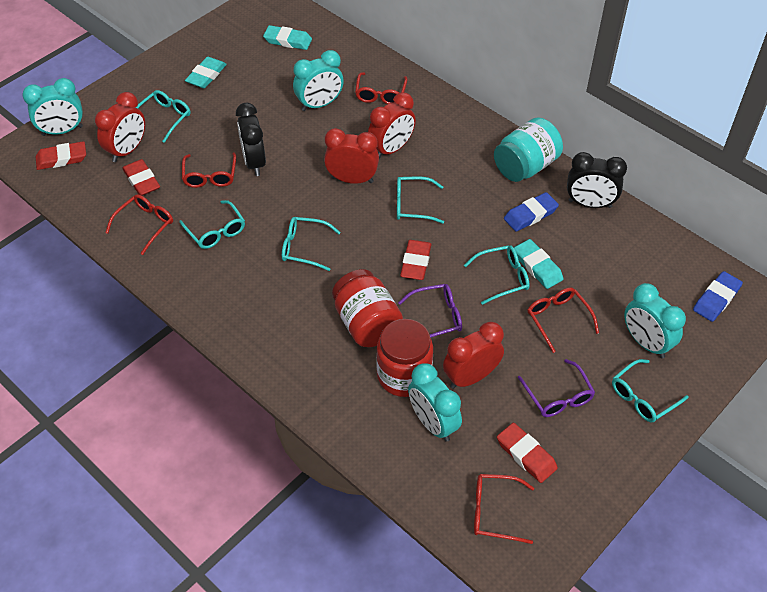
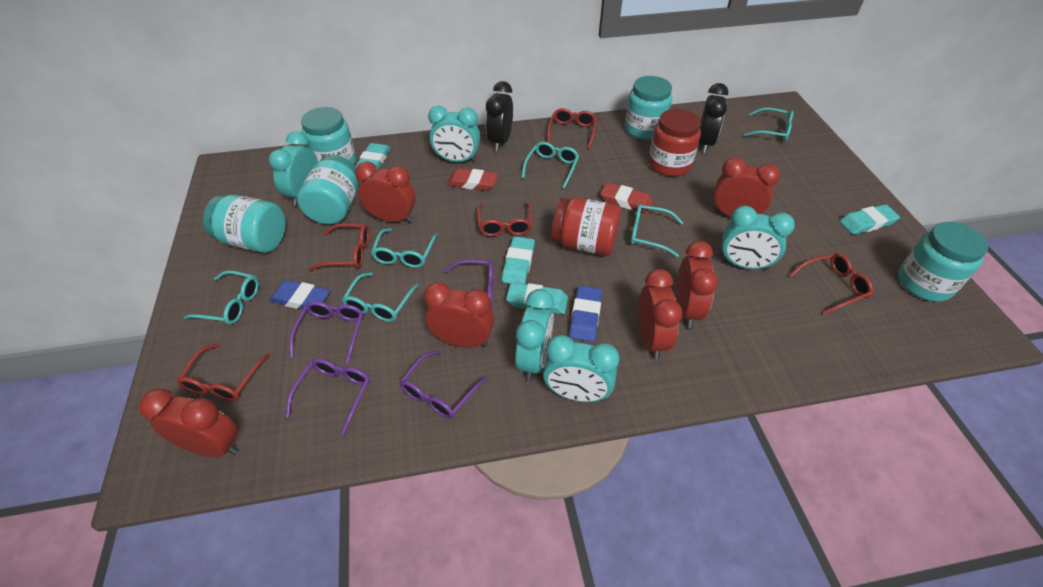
purple glasses: 2 -> 4
red clock: 4 -> 6
red eraser: 4 -> 2
turquoise clock: 4 -> 5
turquoise eraser: 3 -> 4
turquoise jar: 1 -> 5

